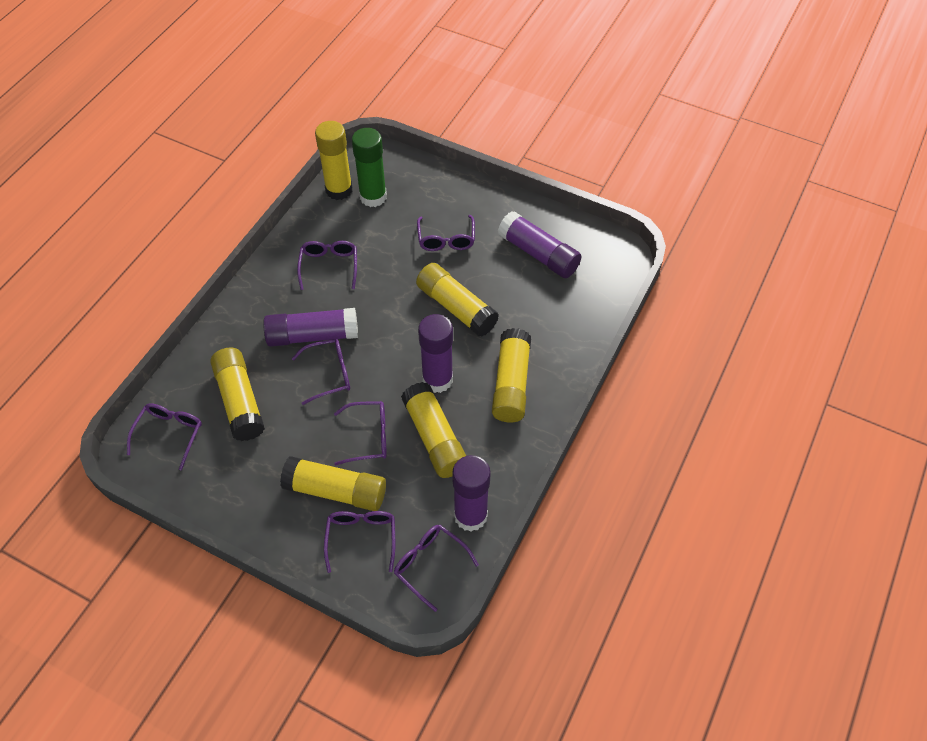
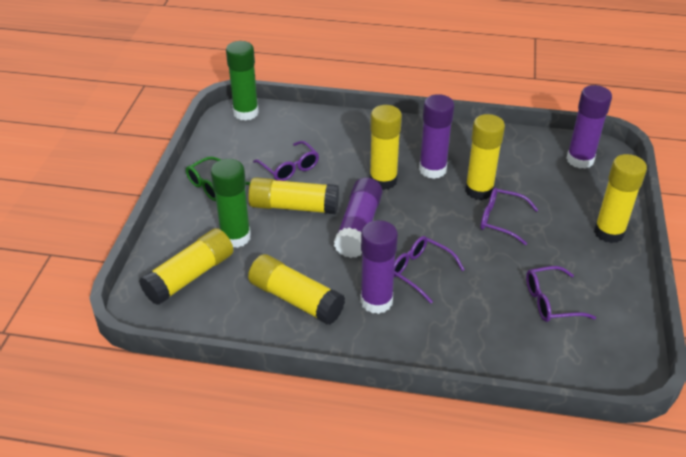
green glasses: 0 -> 1
green glue stick: 1 -> 2
purple glasses: 7 -> 4

